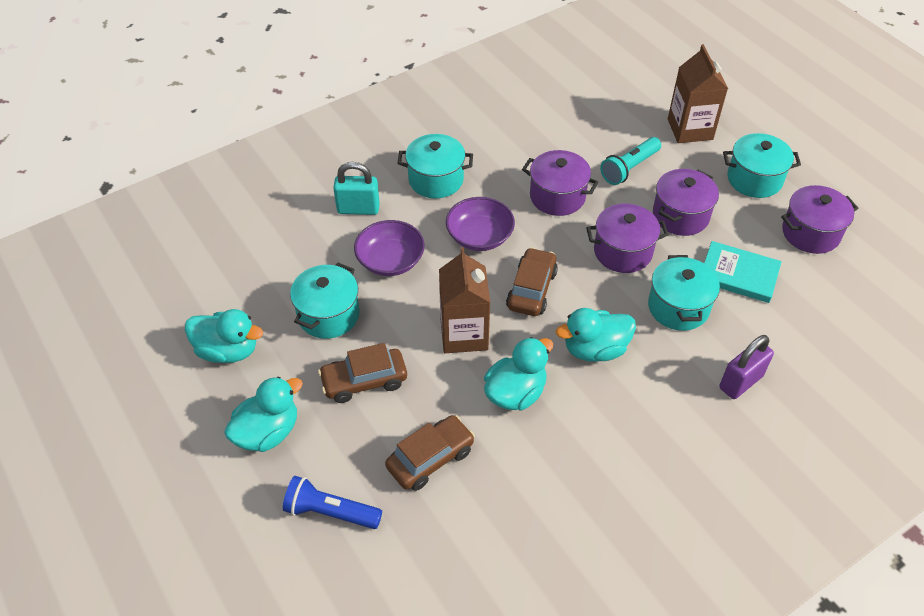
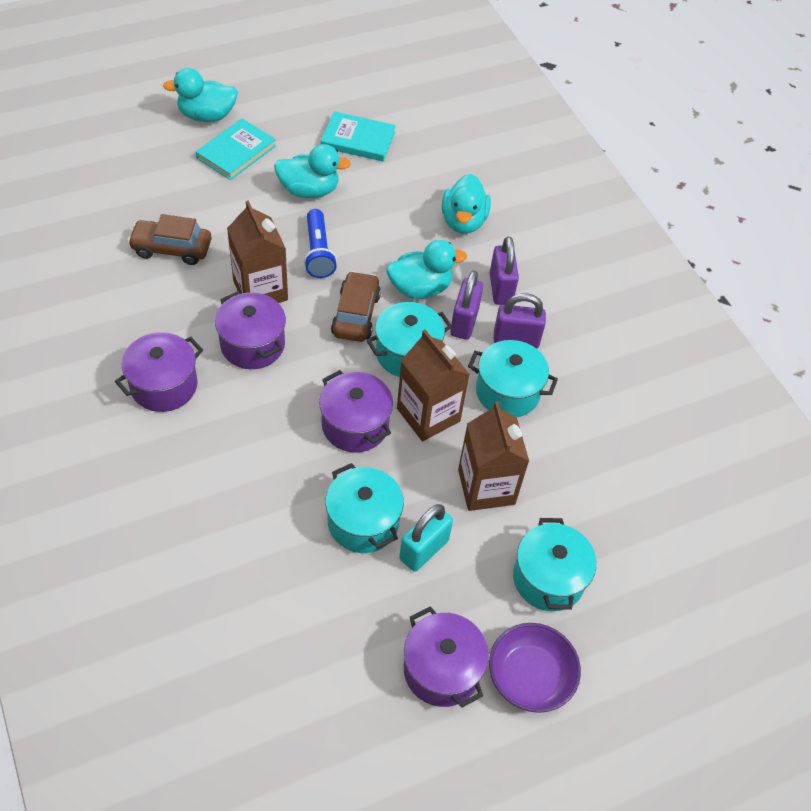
brown car: 3 -> 2
brown carton: 2 -> 3
purple bowl: 2 -> 1
purple padlock: 1 -> 3
turquoise book: 1 -> 2
turquoise flashlight: 1 -> 0

